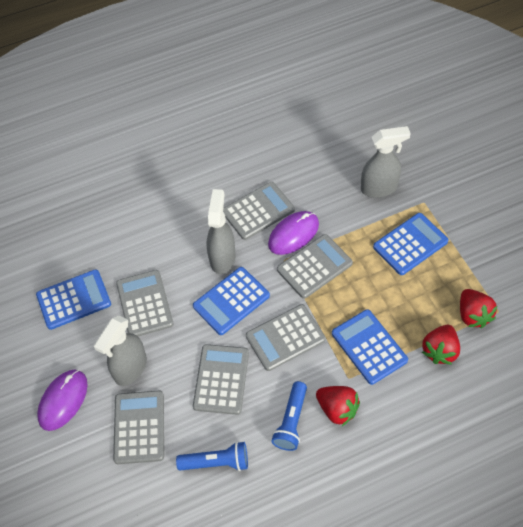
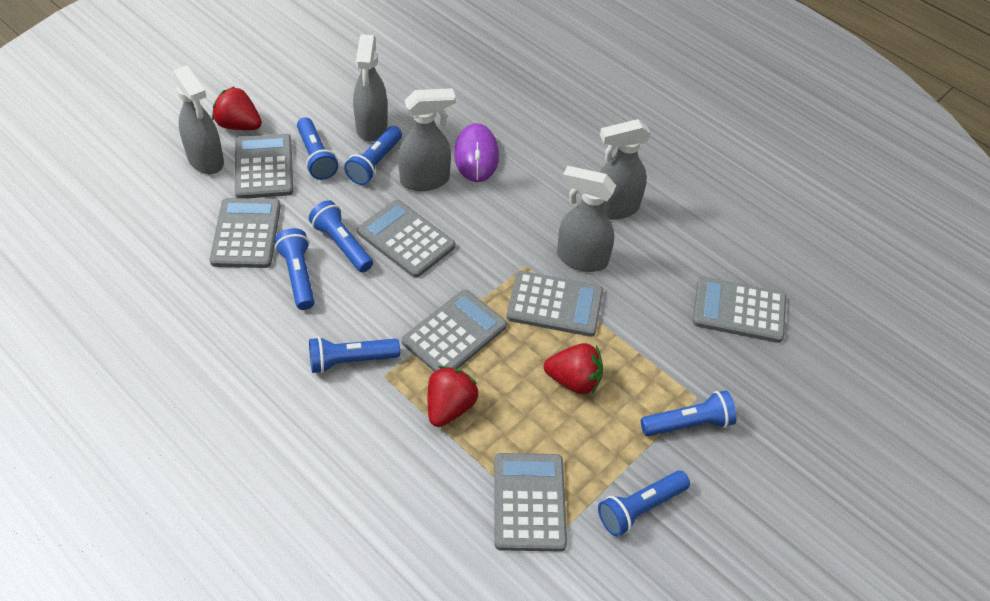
blue calculator: 4 -> 0
blue flashlight: 2 -> 7
grey calculator: 6 -> 7
grey spray bottle: 3 -> 5
purple mouse: 2 -> 1

